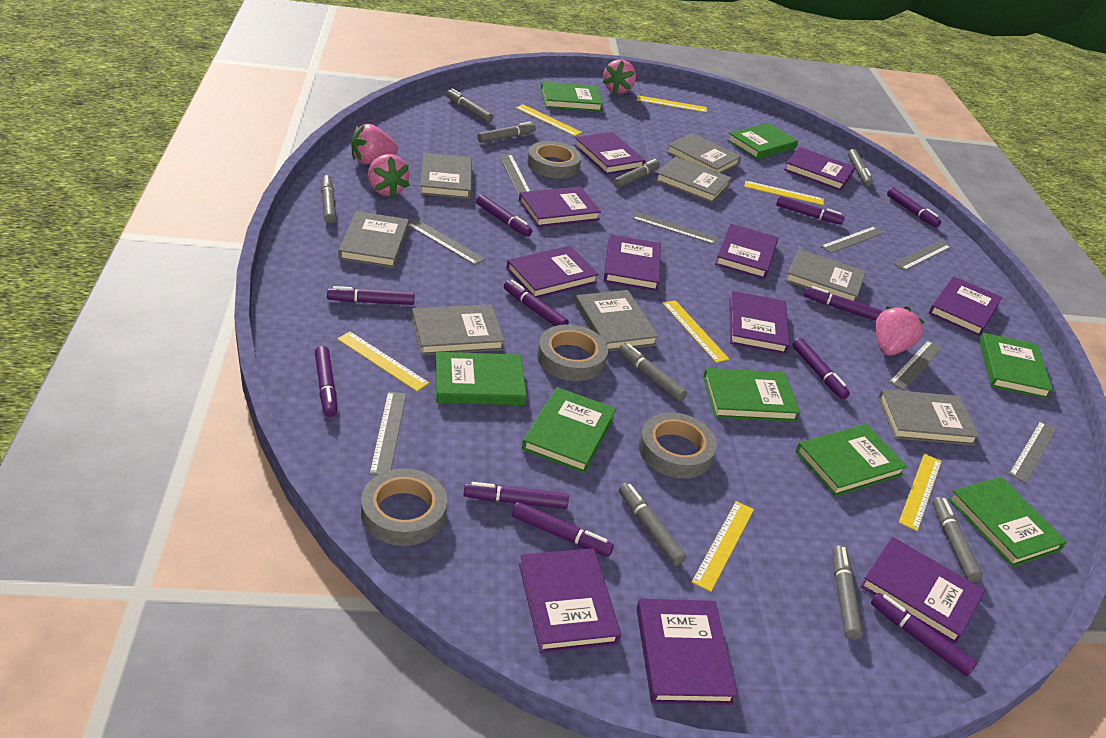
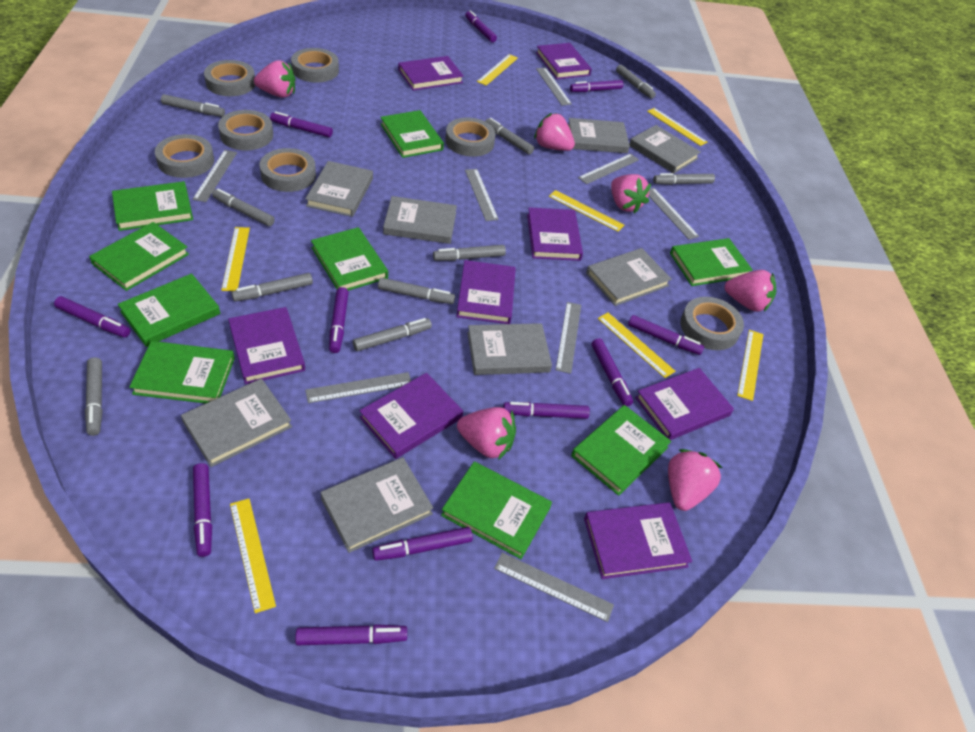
green book: 8 -> 9
grey marker: 9 -> 10
grey tape: 4 -> 7
pink strawberry: 4 -> 6
purple book: 11 -> 8

